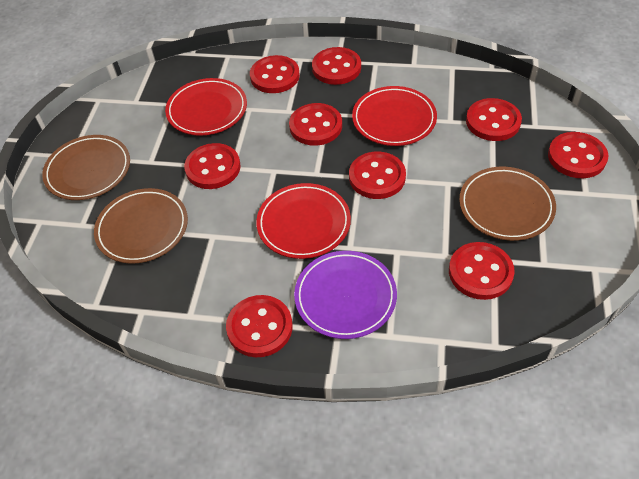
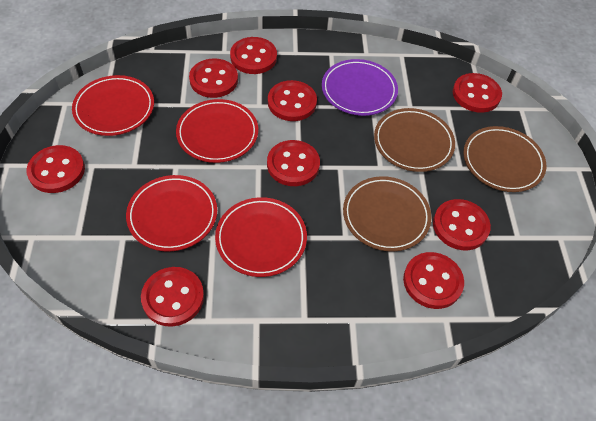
red plate: 3 -> 4

